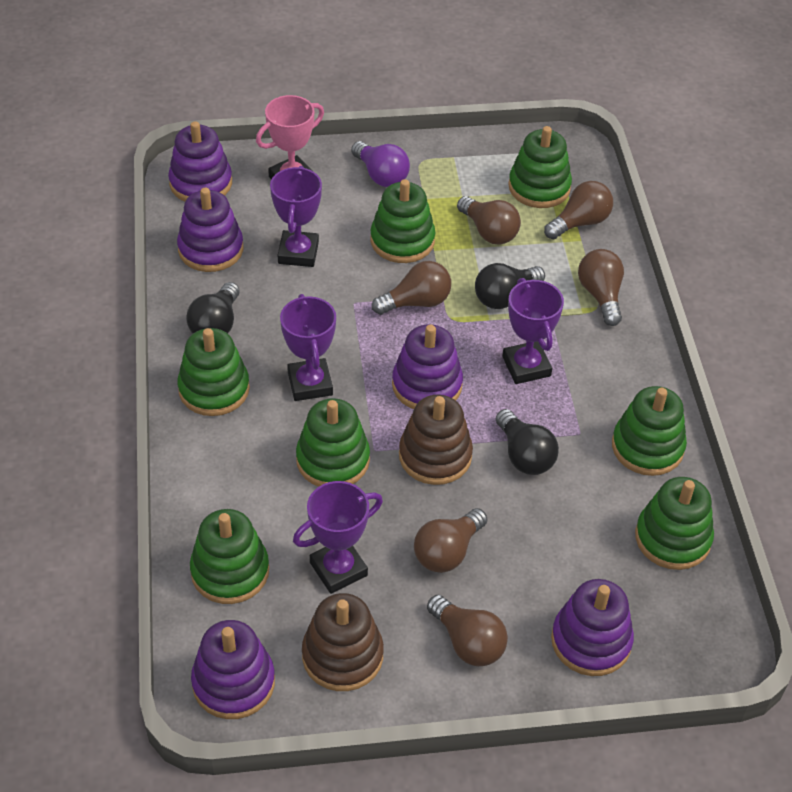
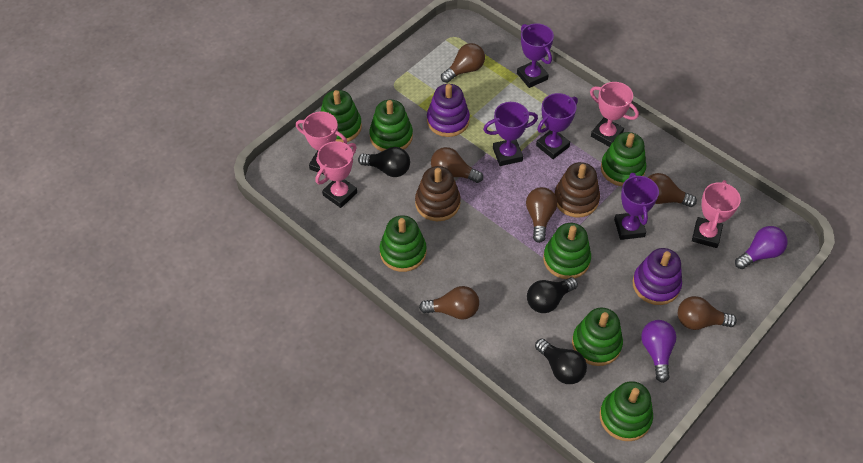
pink trophy: 1 -> 4
purple light bulb: 1 -> 2
purple stacking toy: 5 -> 2

